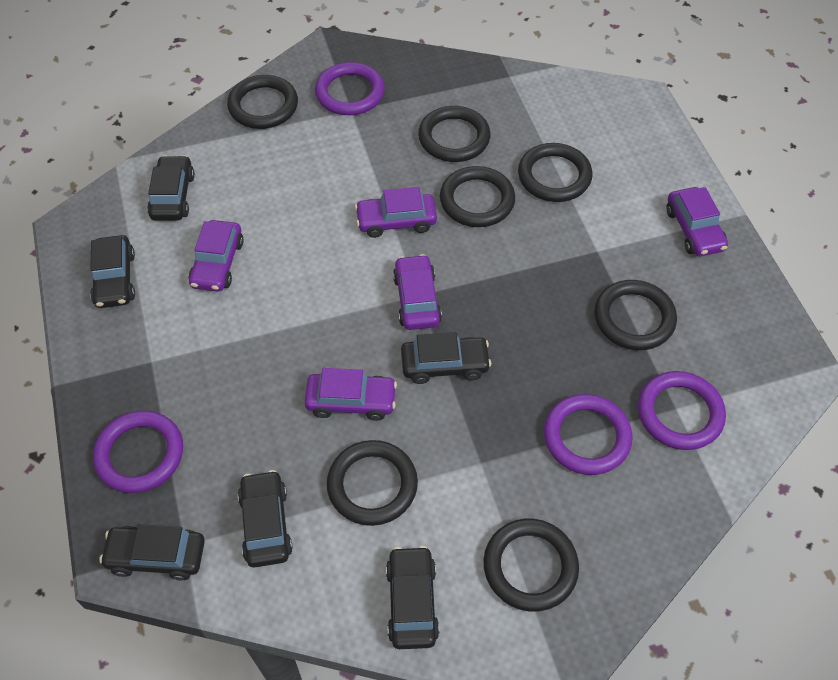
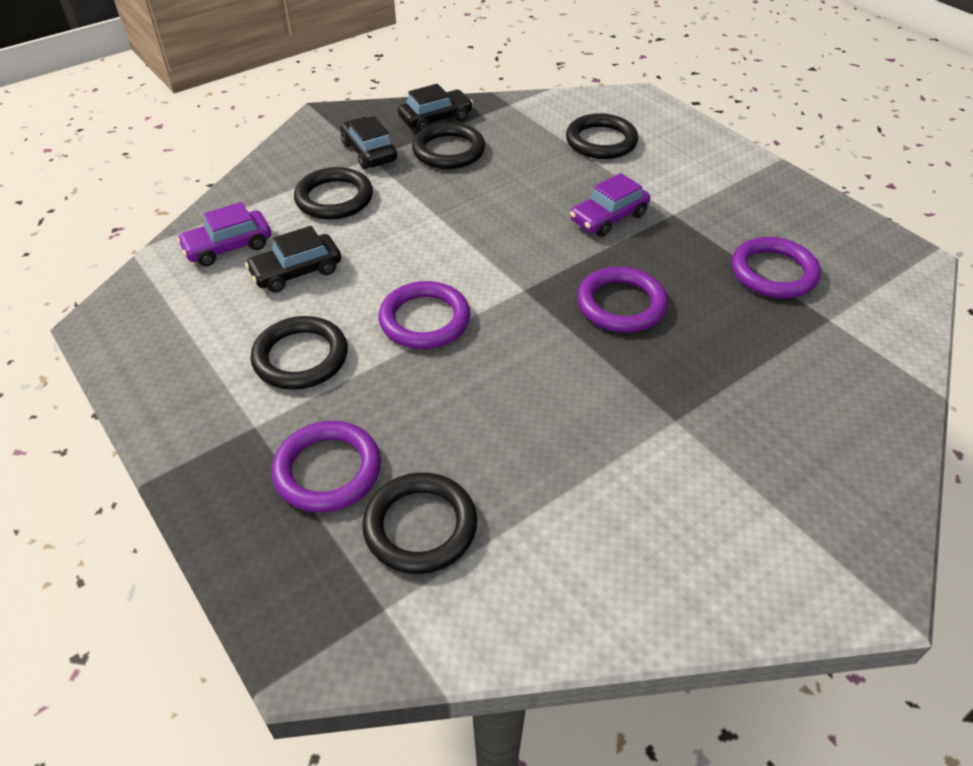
black car: 6 -> 3
black ring: 7 -> 5
purple car: 5 -> 2

